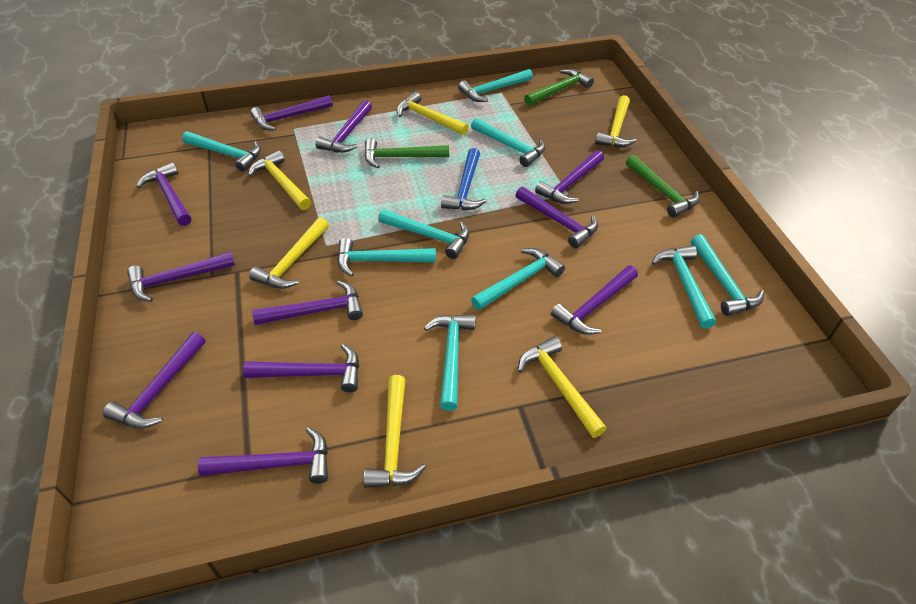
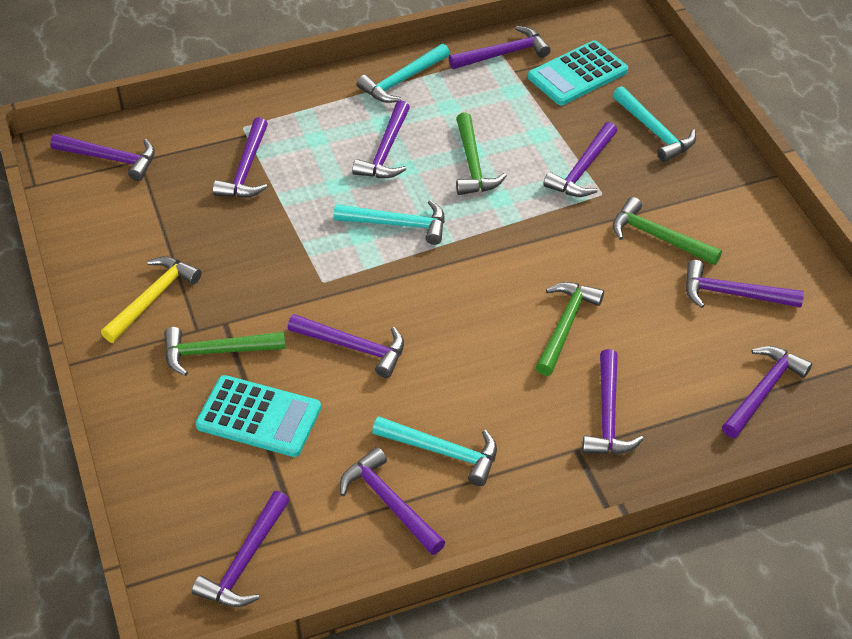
blue hammer: 1 -> 0
green hammer: 3 -> 4
turquoise calculator: 0 -> 2
turquoise hammer: 9 -> 4
yellow hammer: 6 -> 1

